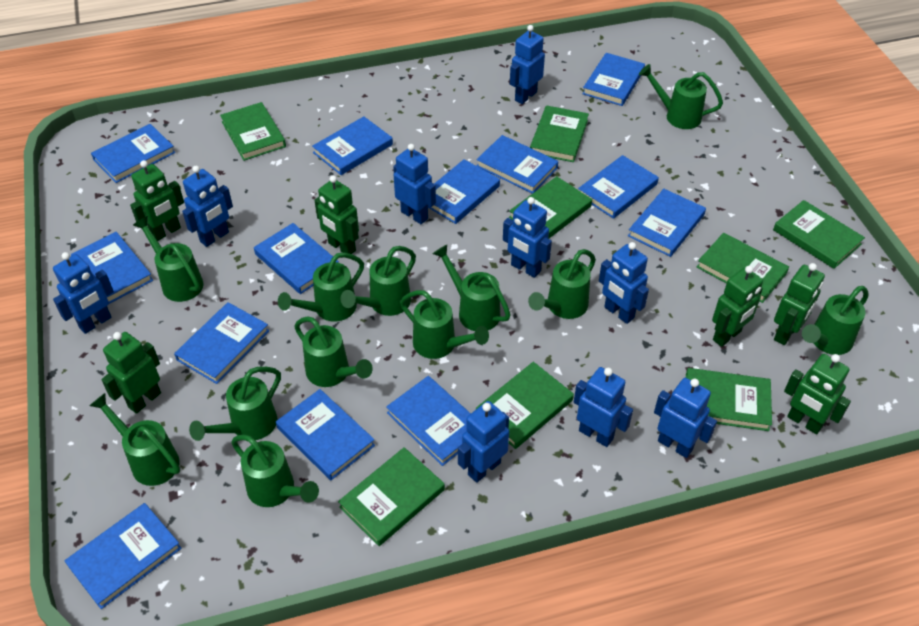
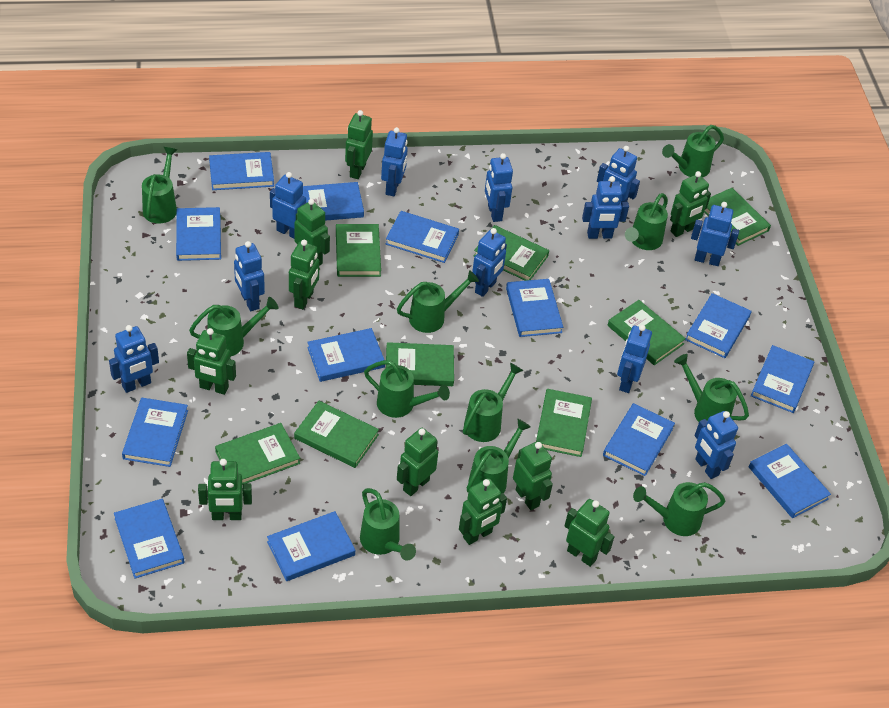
blue robot: 9 -> 11
green robot: 6 -> 10
green watering can: 12 -> 11

